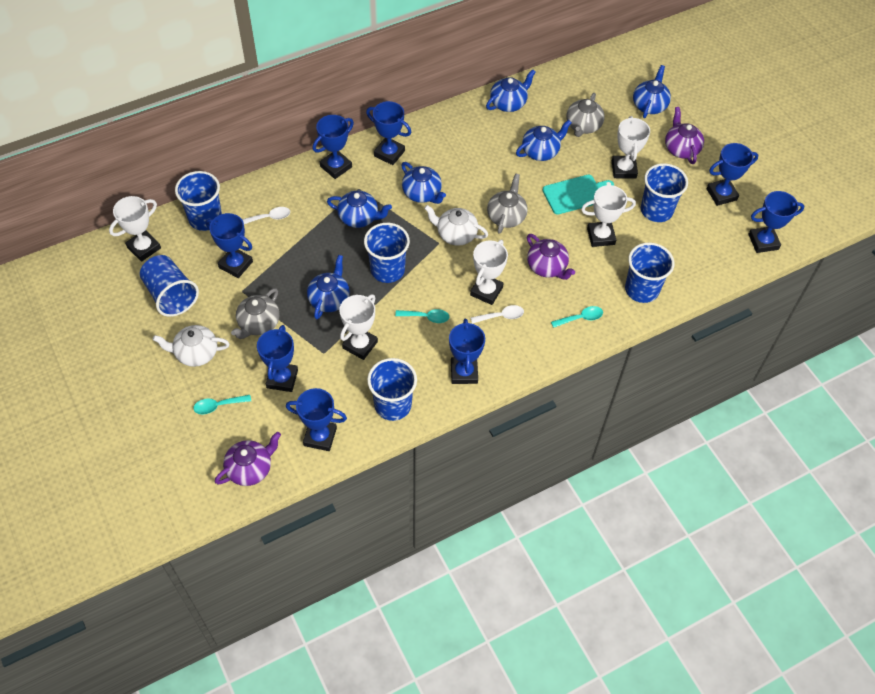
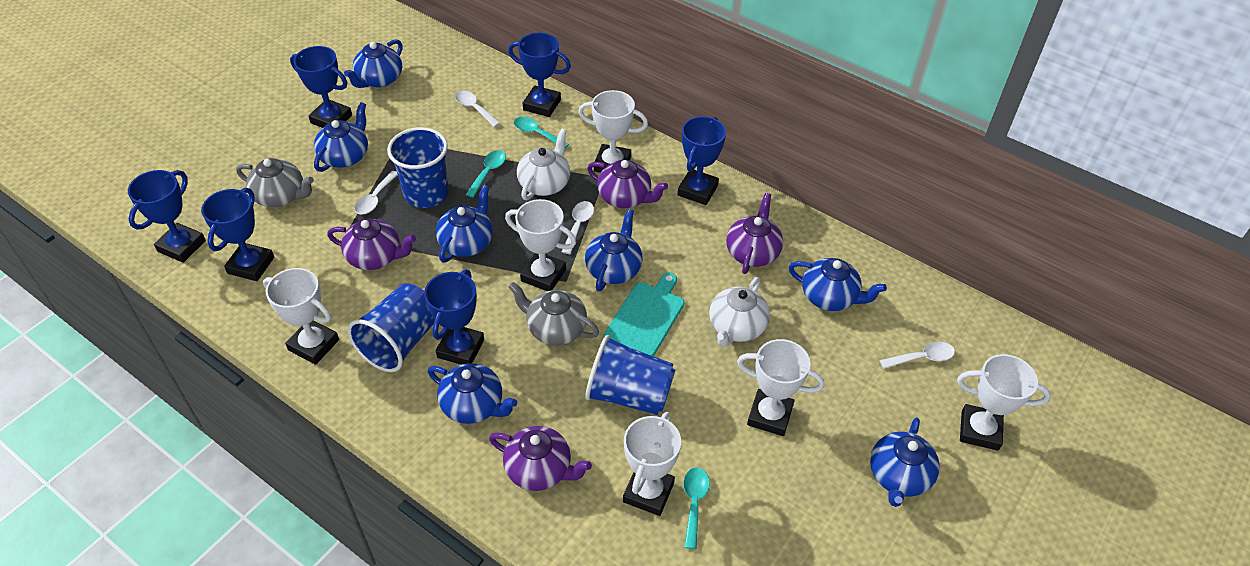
blue cup: 6 -> 3
blue teapot: 6 -> 7
blue trophy: 8 -> 6
grey teapot: 3 -> 2
purple teapot: 3 -> 4
white spoon: 2 -> 4
white trophy: 5 -> 6

